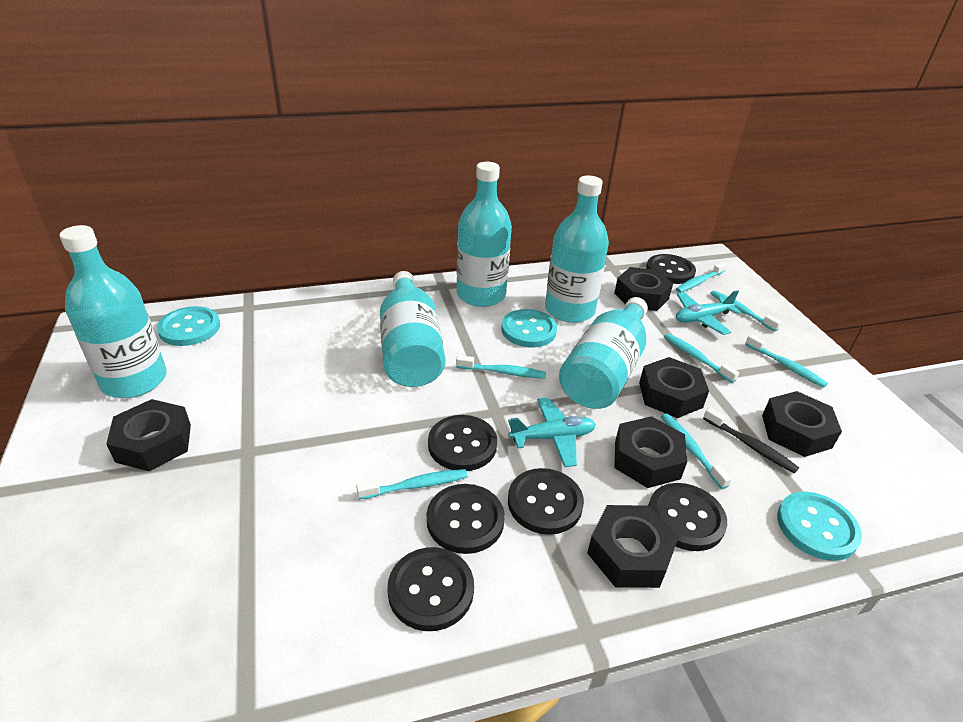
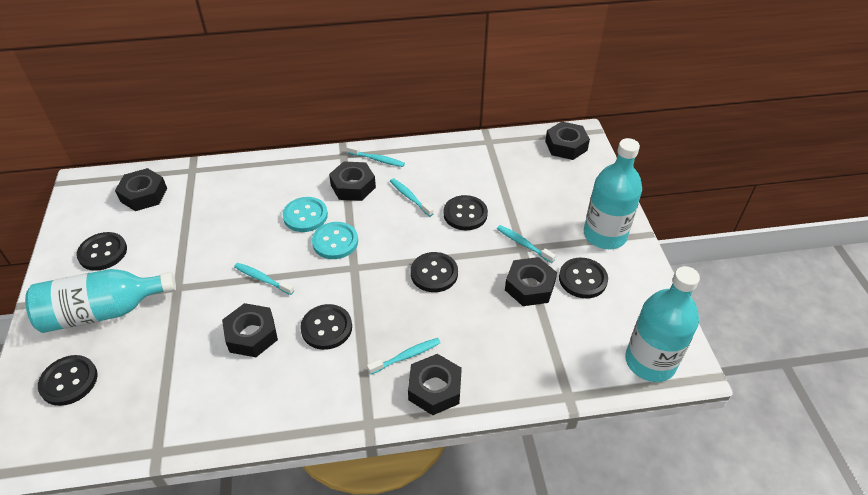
black toothbrush: 1 -> 0
turquoise bottle: 5 -> 3
turquoise button: 3 -> 2
turquoise plane: 2 -> 0
turquoise toothbrush: 7 -> 5

